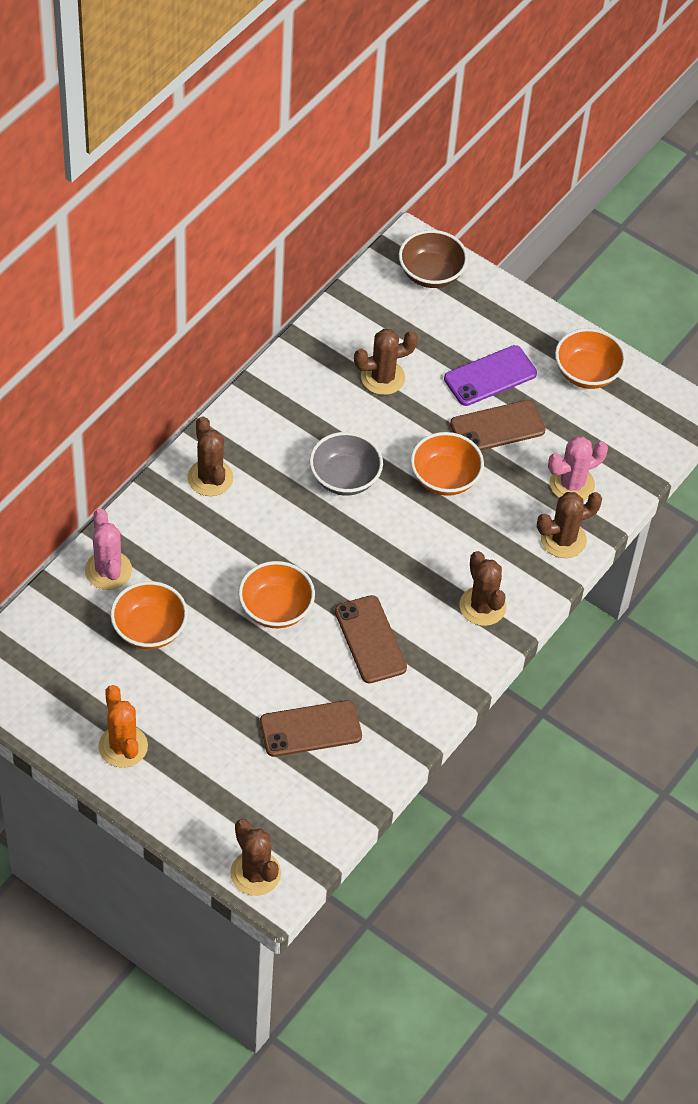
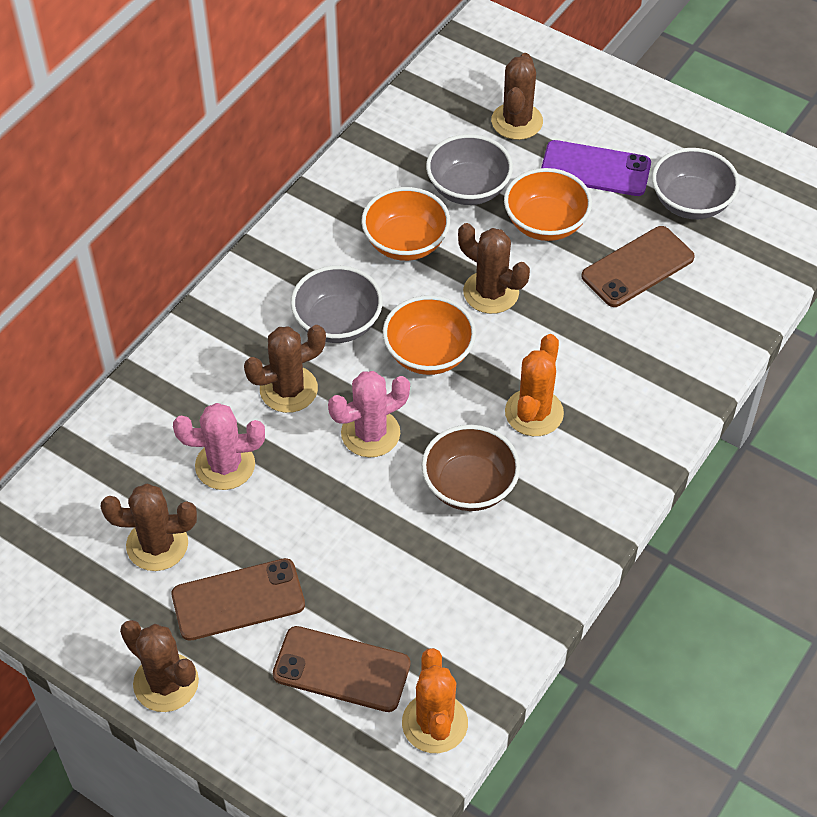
grey bowl: 1 -> 3
orange bowl: 4 -> 3
orange cactus: 1 -> 2

